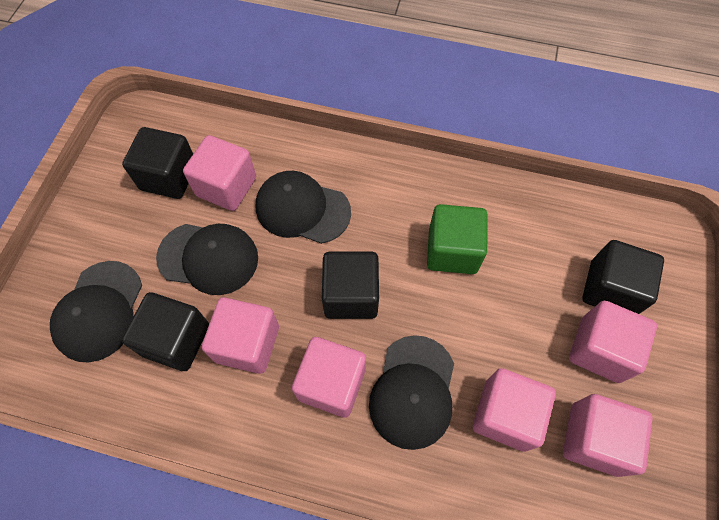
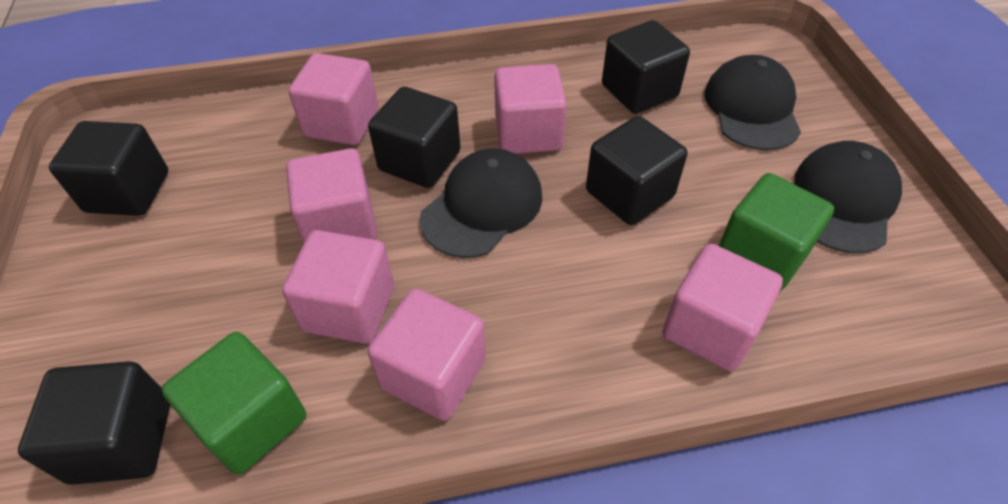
black cap: 4 -> 3
black cube: 4 -> 5
green cube: 1 -> 2

